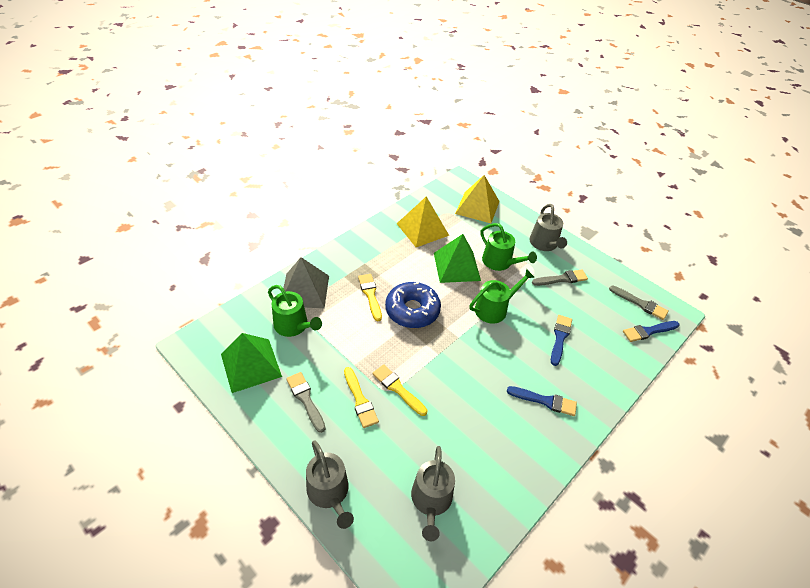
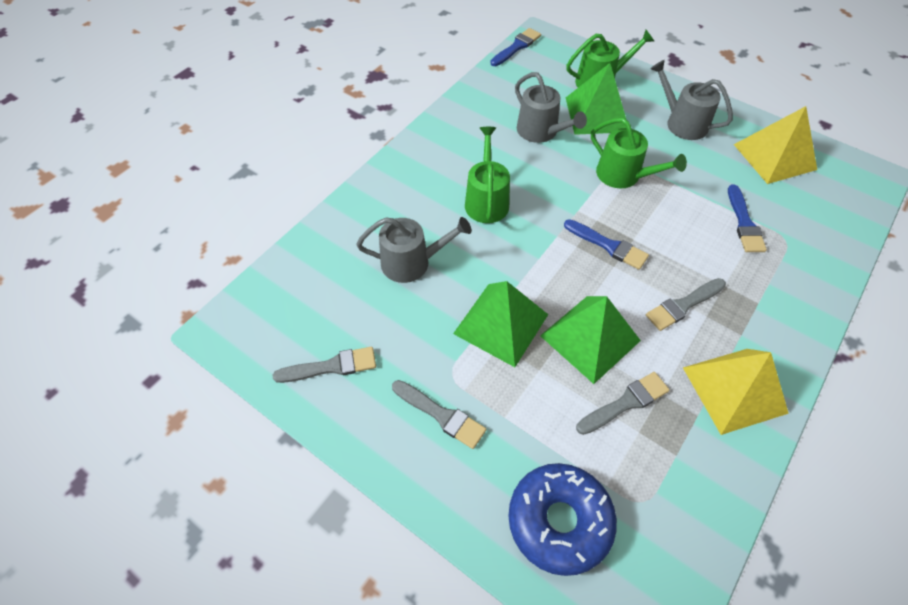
green pyramid: 2 -> 3
grey brush: 3 -> 4
grey pyramid: 1 -> 0
yellow brush: 3 -> 0

